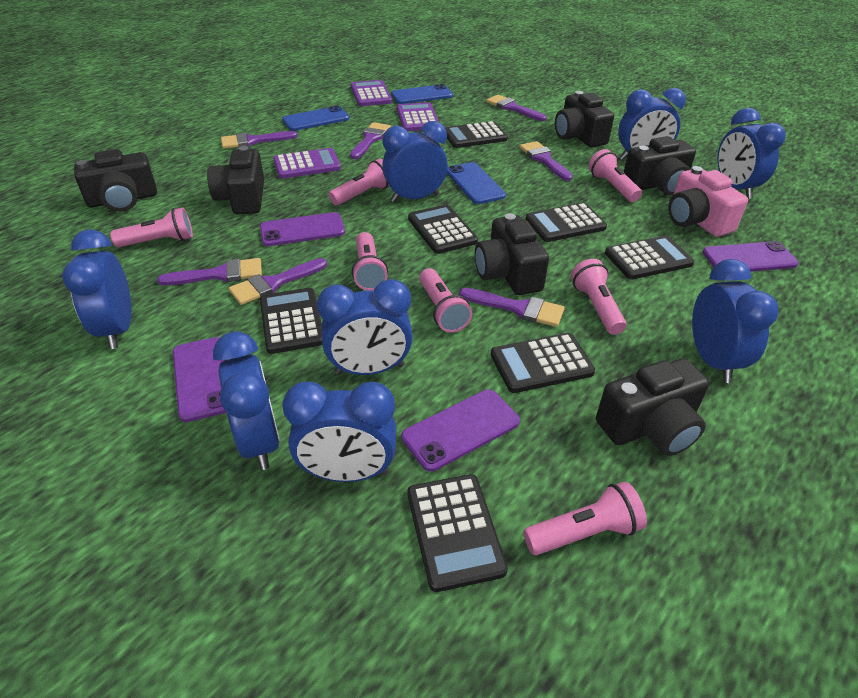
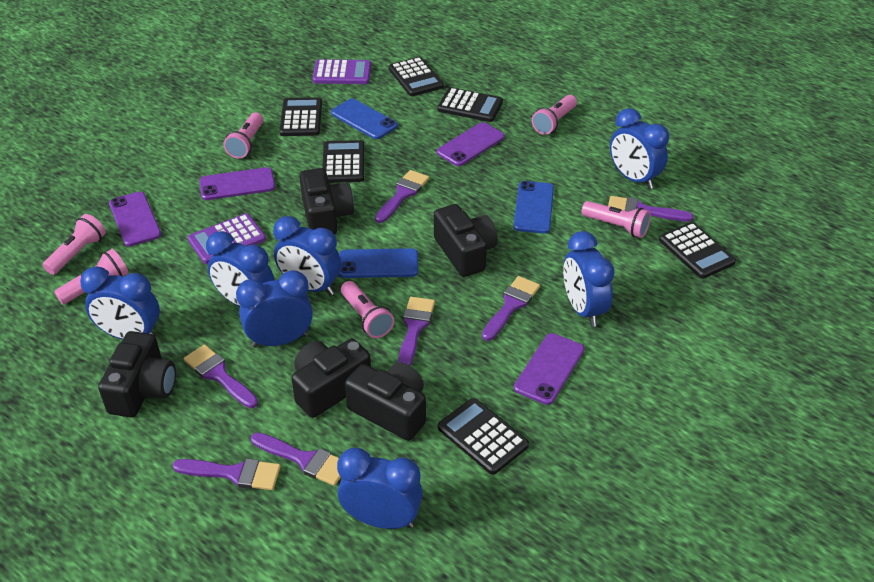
black calculator: 7 -> 6
black camera: 6 -> 5
blue clock: 8 -> 7
pink camera: 1 -> 0
pink flashlight: 7 -> 6
purple calculator: 3 -> 2

